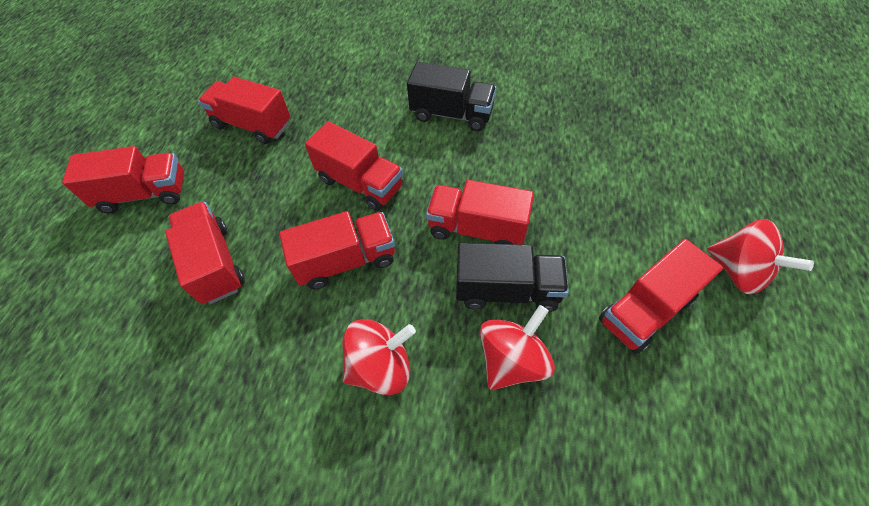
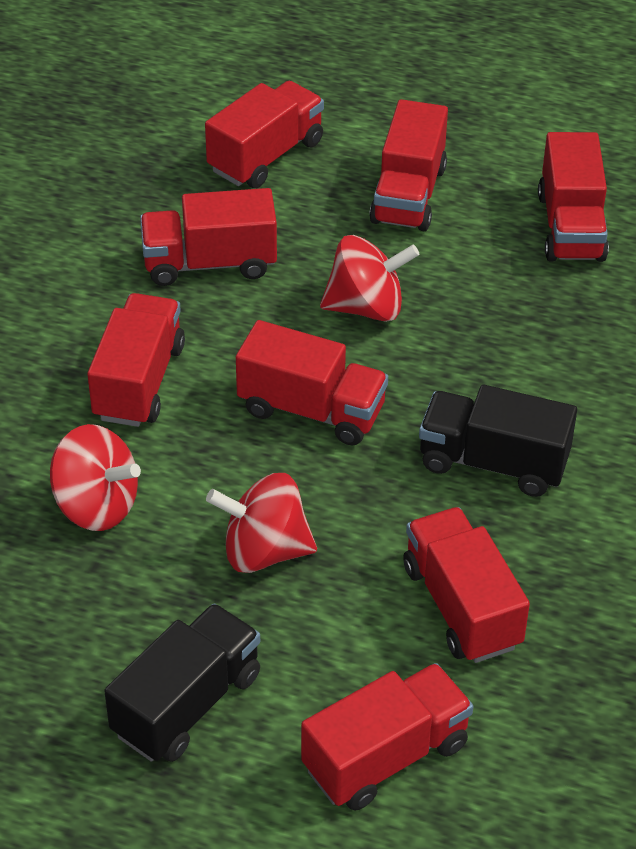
red truck: 7 -> 8

